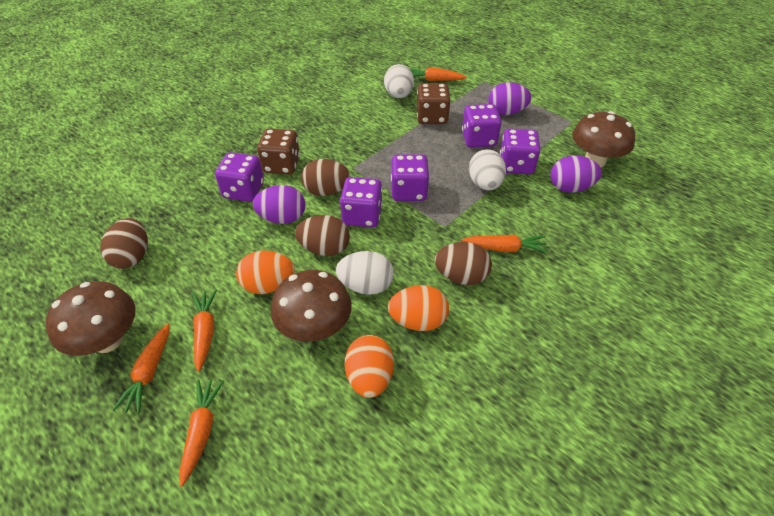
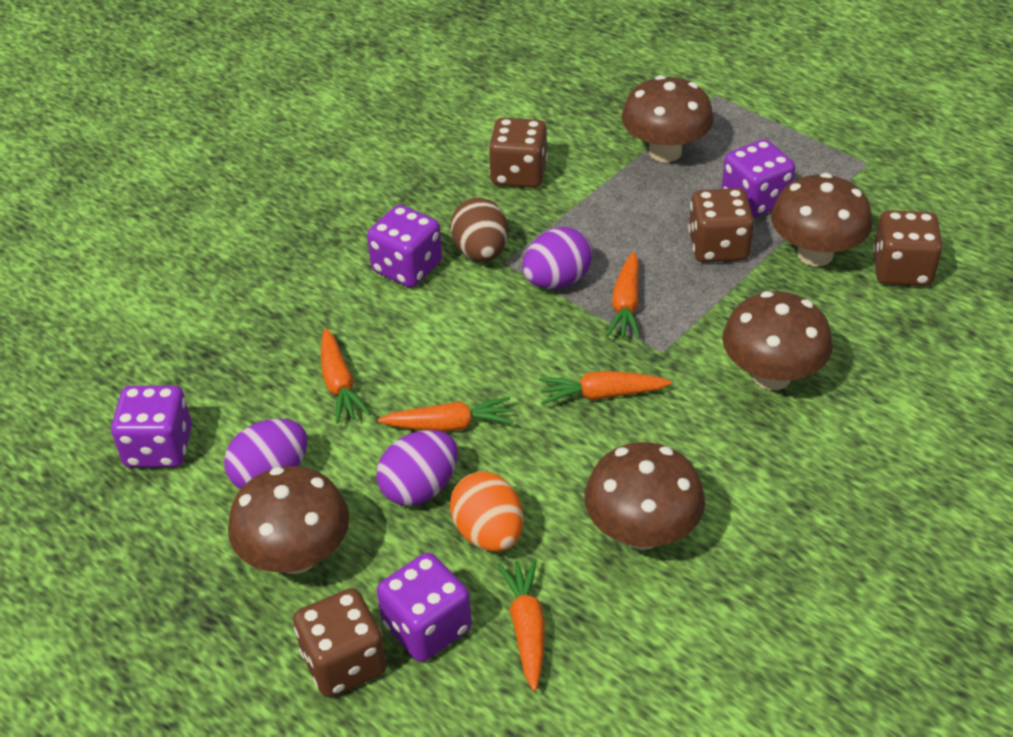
brown dice: 2 -> 4
brown egg: 4 -> 1
brown mushroom: 3 -> 5
orange egg: 3 -> 1
purple dice: 5 -> 4
white egg: 3 -> 0

